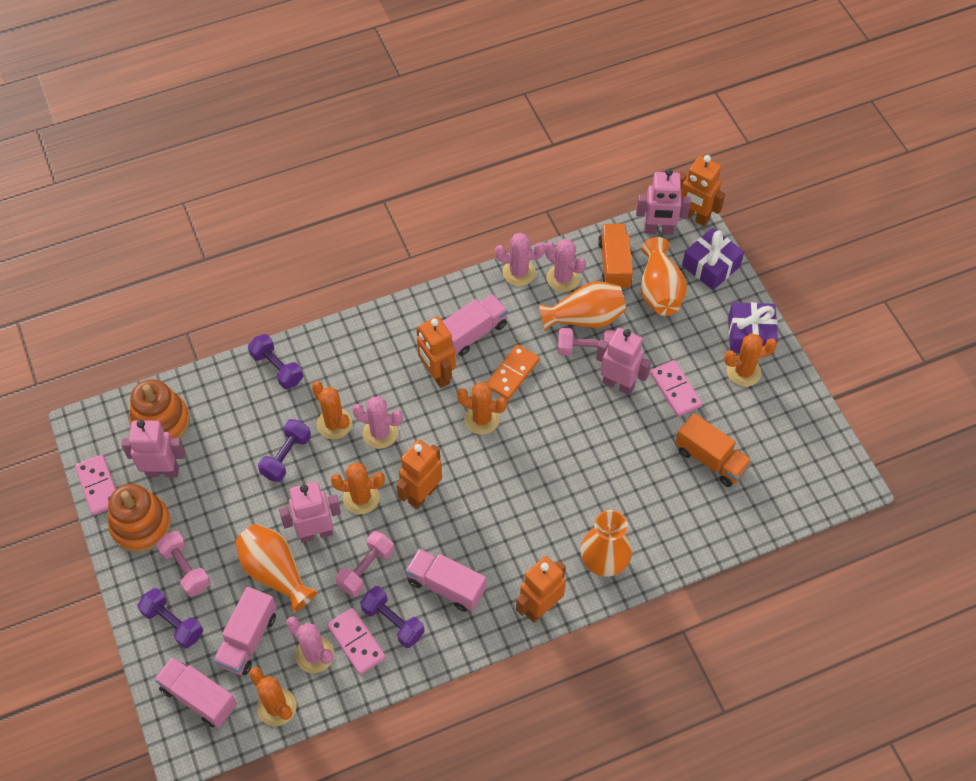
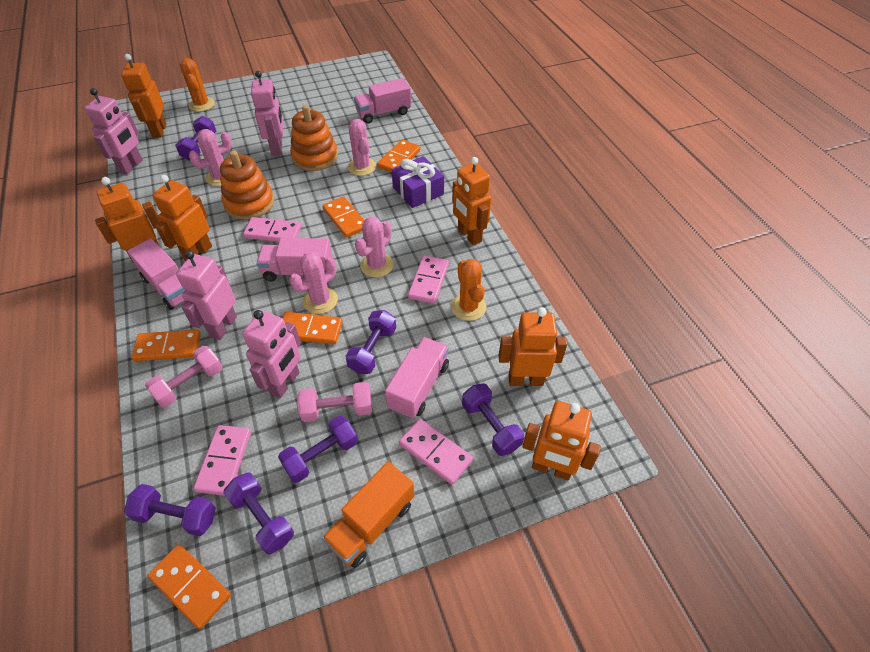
orange cactus: 5 -> 2
orange domino: 1 -> 5
orange robot: 4 -> 6
orange truck: 2 -> 1
orange vase: 4 -> 0
pink domino: 3 -> 4
pink dumbbell: 3 -> 2
purple dumbbell: 4 -> 6
purple gift: 2 -> 1

